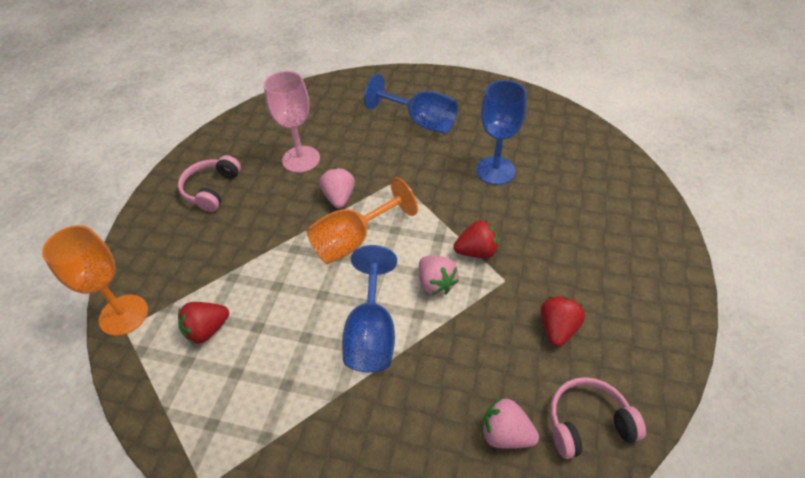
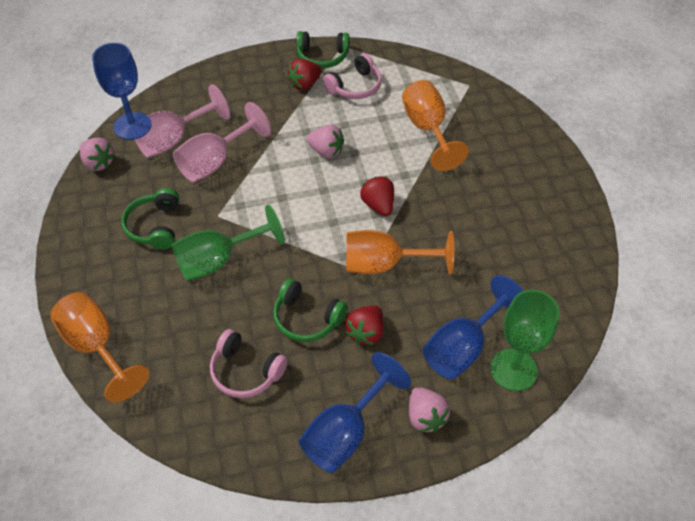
green goblet: 0 -> 2
green headphones: 0 -> 3
orange goblet: 2 -> 3
pink goblet: 1 -> 2

